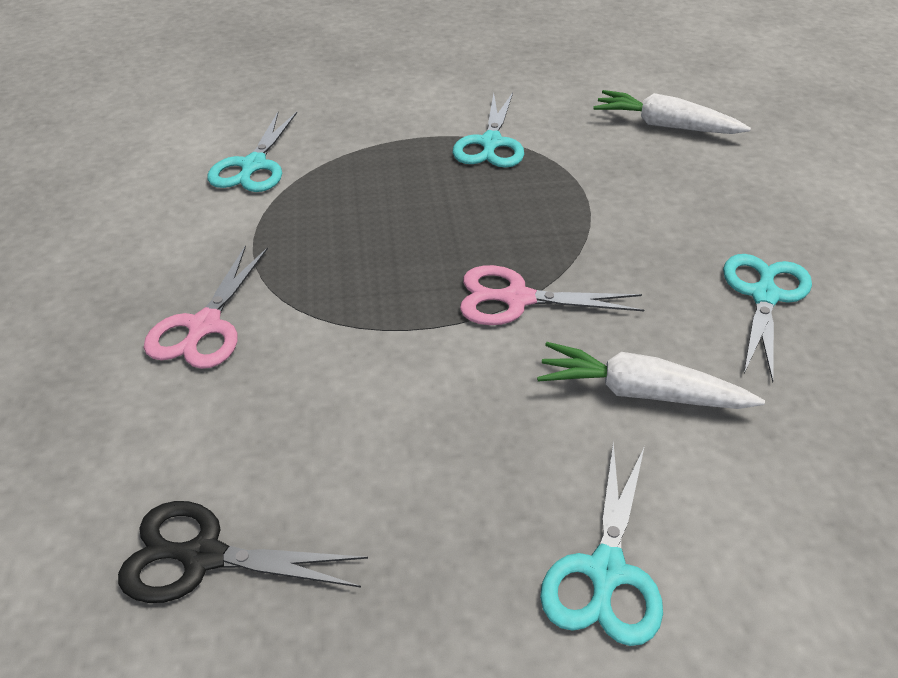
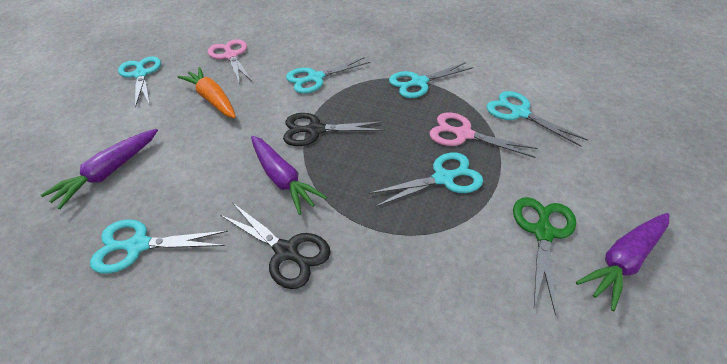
black scissors: 1 -> 2
green scissors: 0 -> 1
orange carrot: 0 -> 1
purple carrot: 0 -> 3
turquoise scissors: 4 -> 6
white carrot: 2 -> 0

